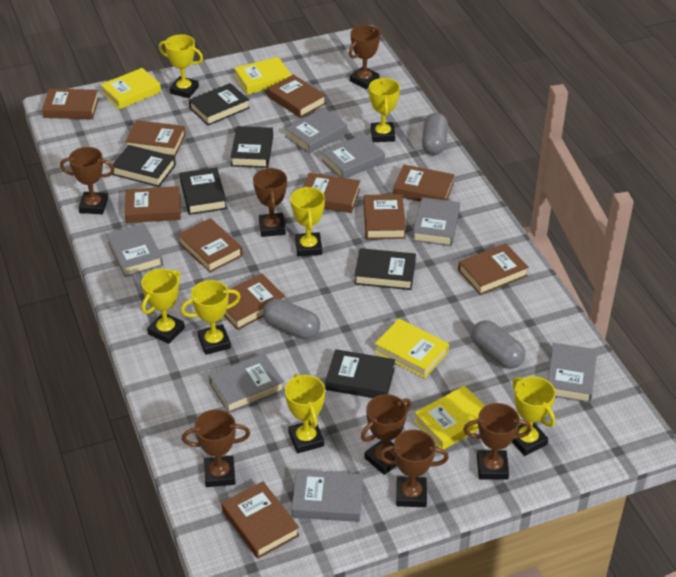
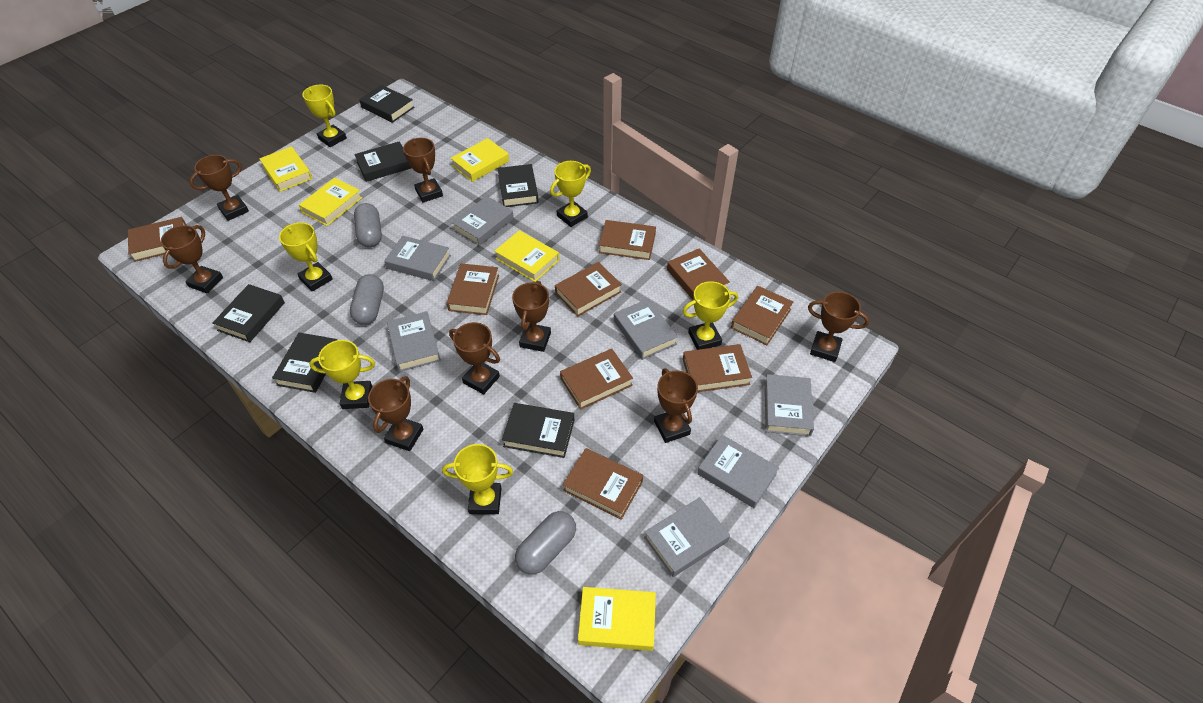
brown book: 11 -> 9
brown trophy: 7 -> 8
yellow book: 4 -> 5
yellow trophy: 7 -> 6

